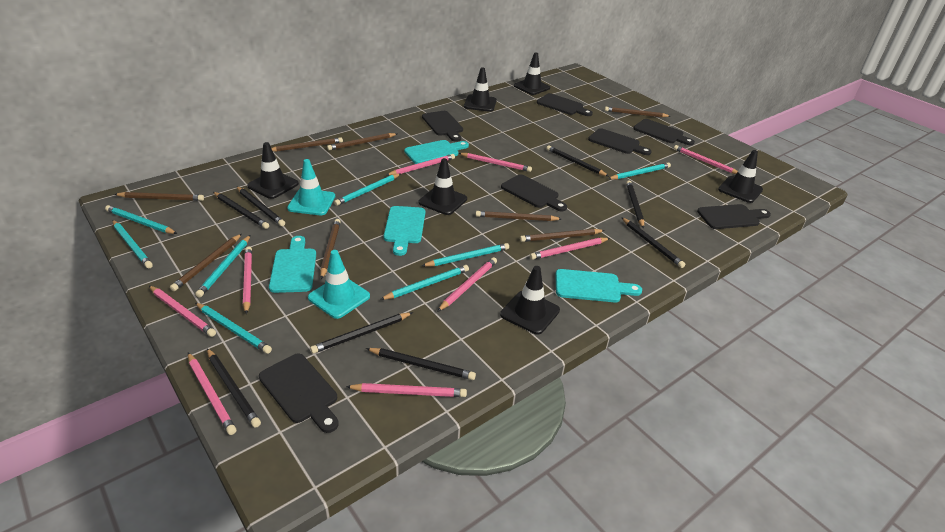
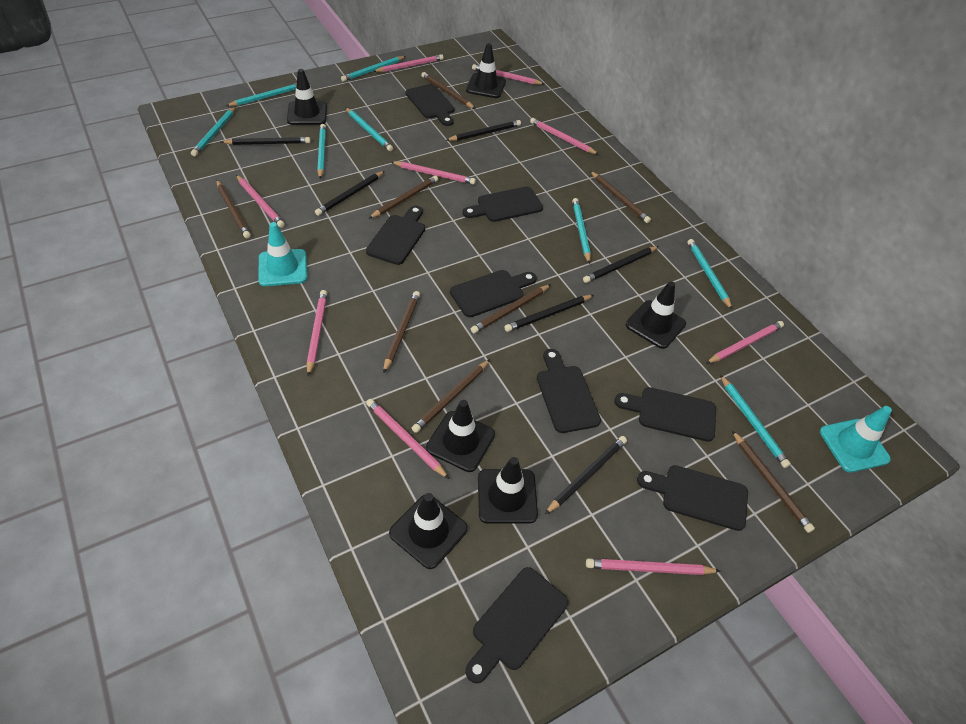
black cutting board: 7 -> 8
black pencil: 8 -> 6
turquoise cutting board: 4 -> 0

